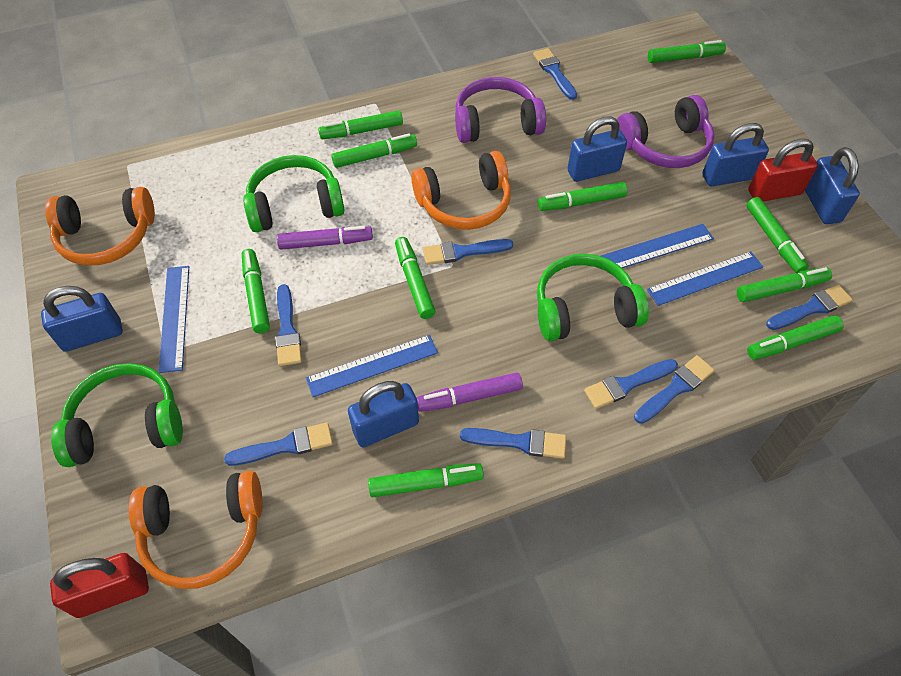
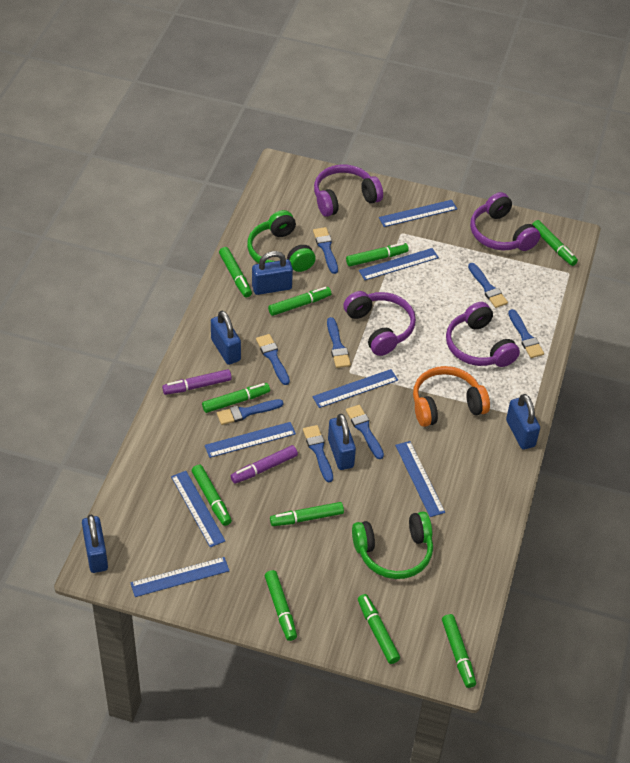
blue ruler: 4 -> 7
green headphones: 3 -> 2
orange headphones: 3 -> 1
purple headphones: 2 -> 4
red padlock: 2 -> 0

